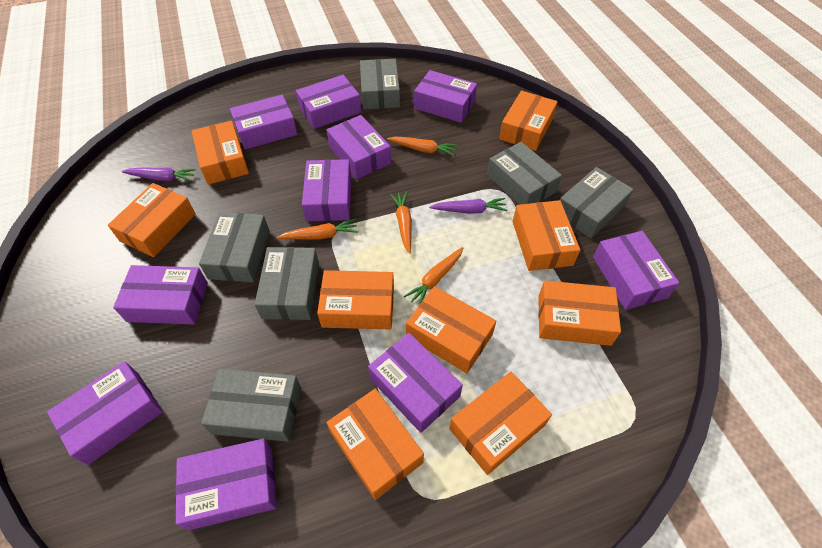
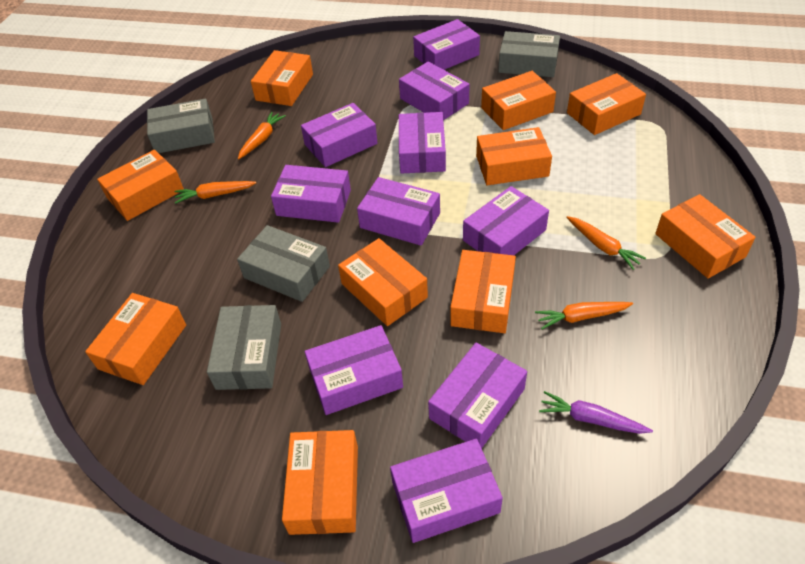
grey box: 6 -> 4
orange box: 9 -> 10
purple carrot: 2 -> 1

